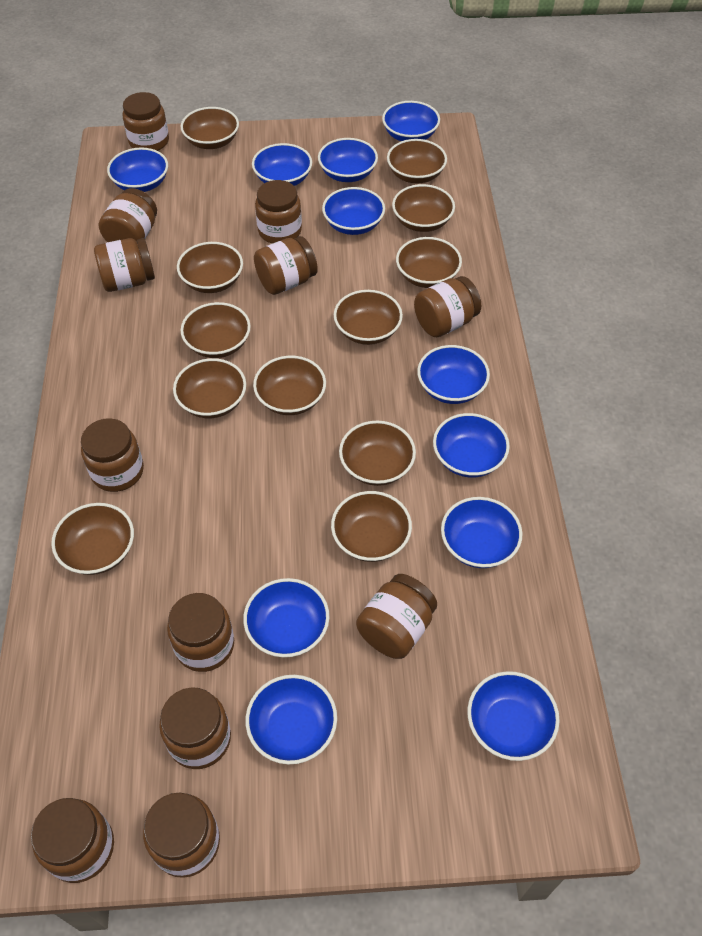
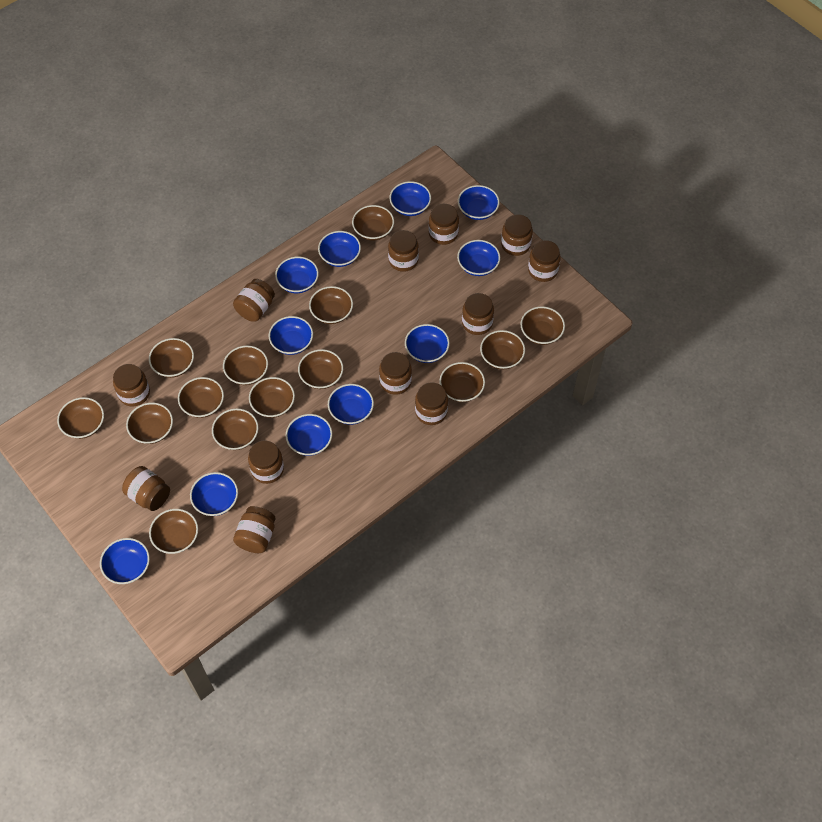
brown bowl: 12 -> 14

